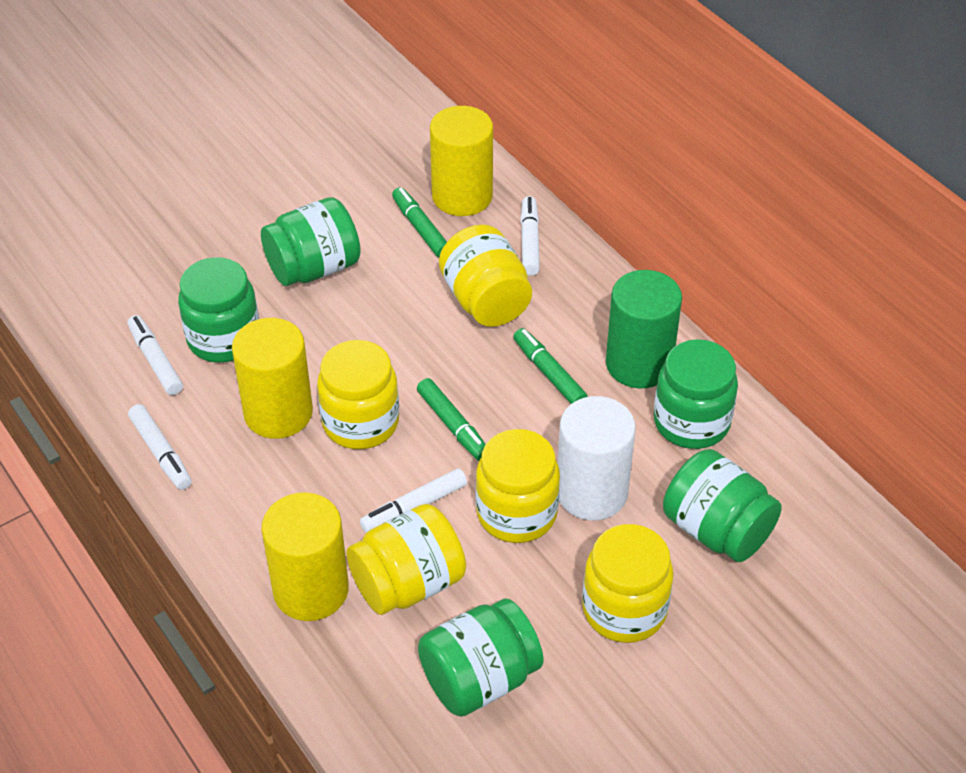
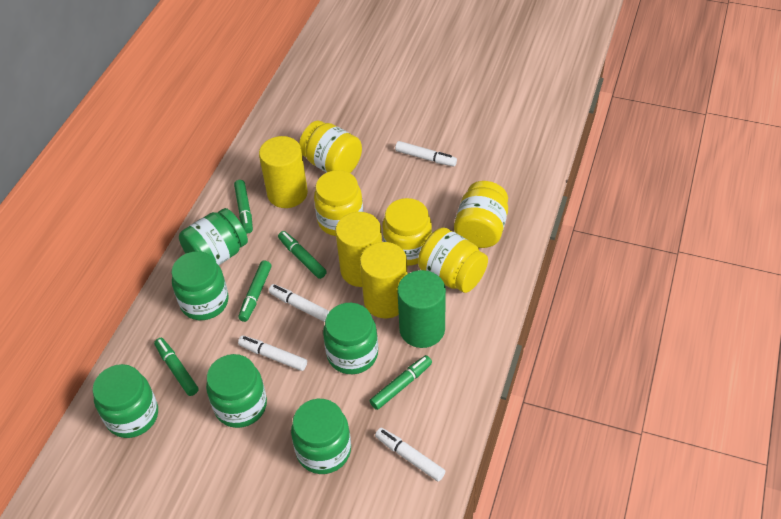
green jar: 5 -> 6
green marker: 3 -> 5
white cylinder: 1 -> 0

